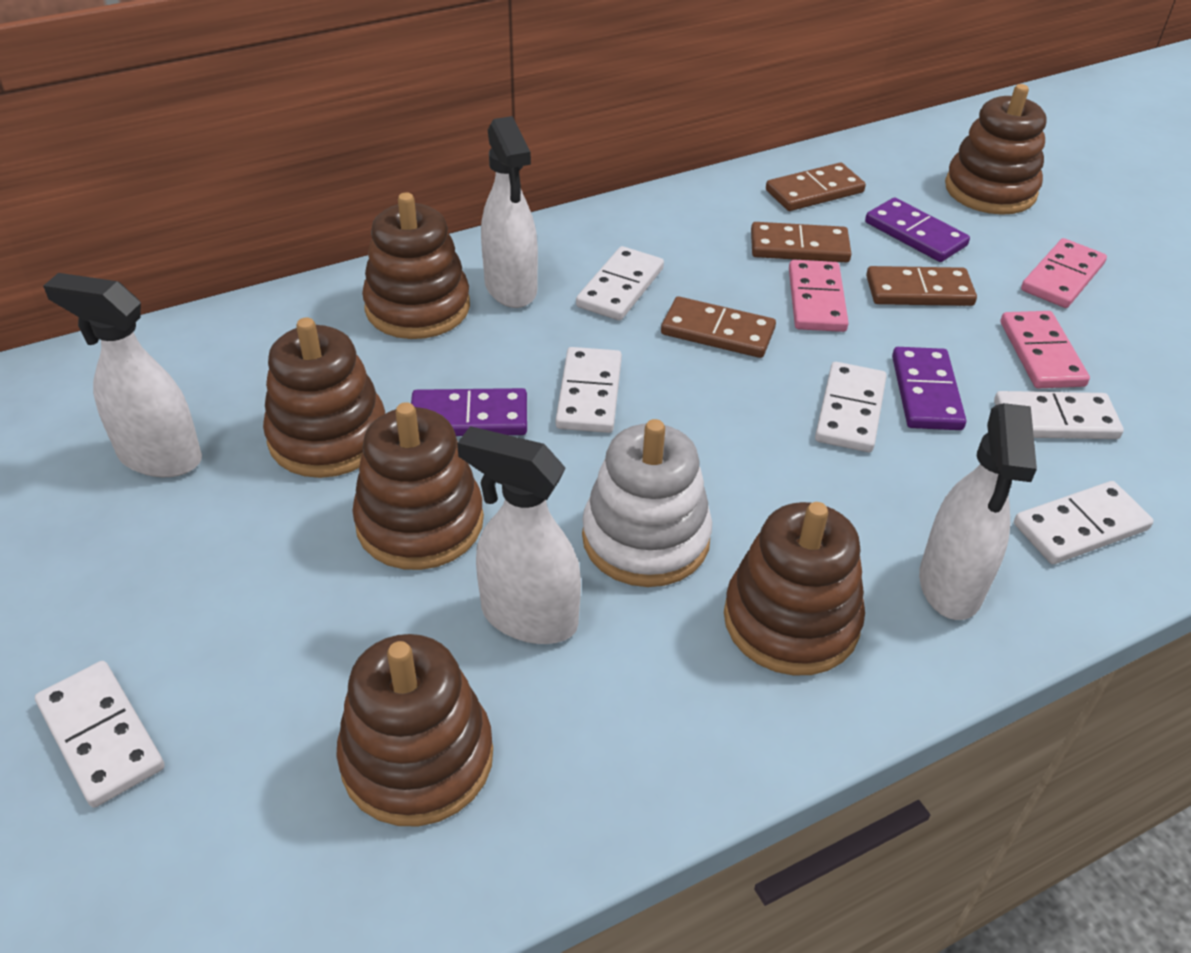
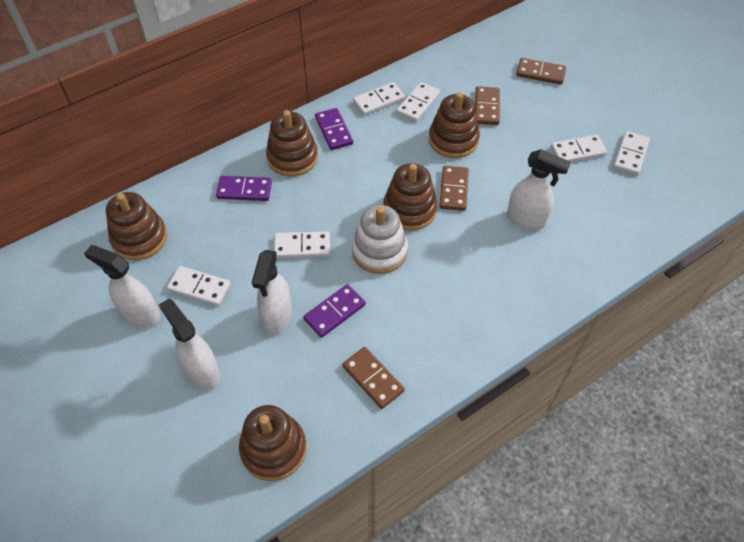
brown stacking toy: 6 -> 5
pink domino: 3 -> 0

